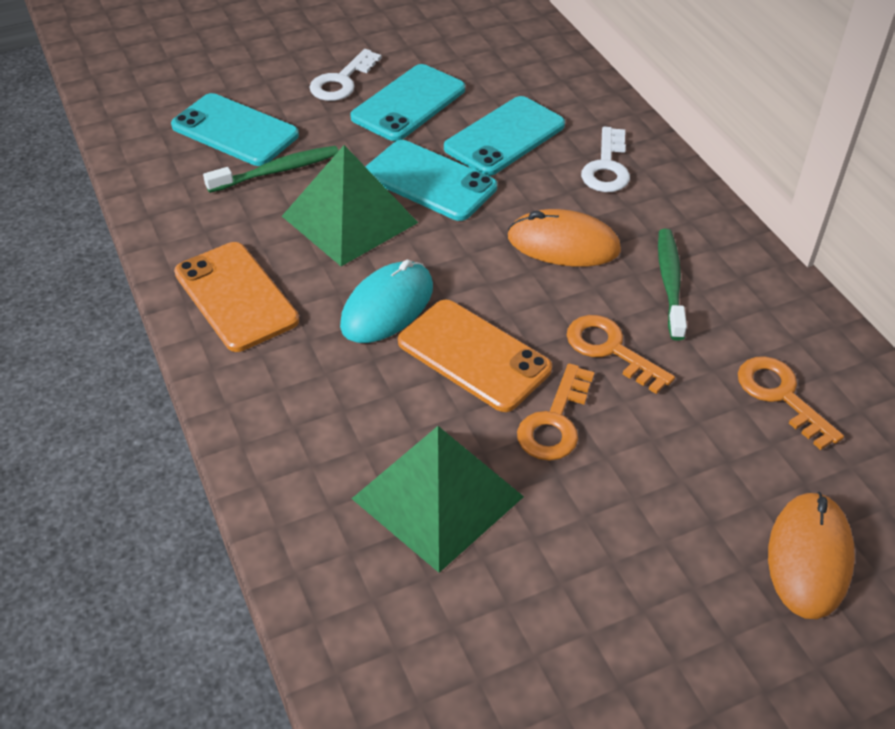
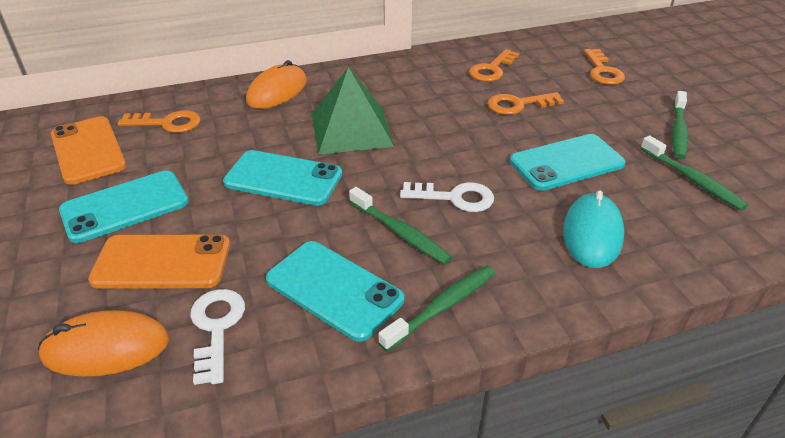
green pyramid: 2 -> 1
green toothbrush: 2 -> 4
orange key: 3 -> 4

